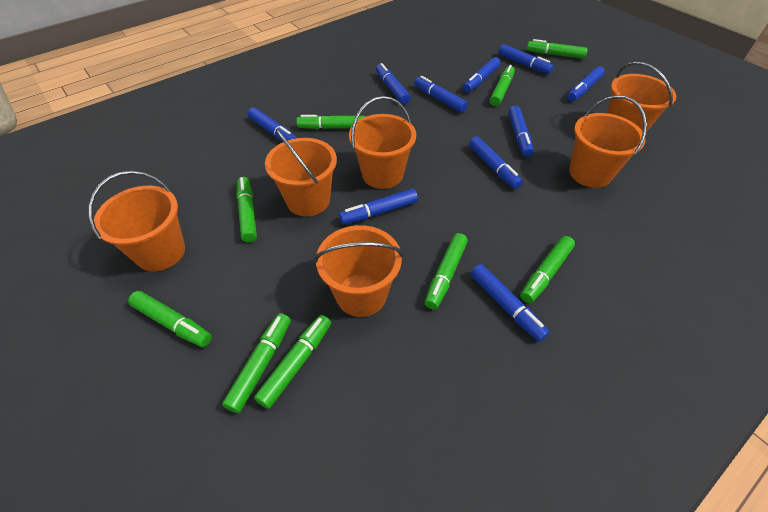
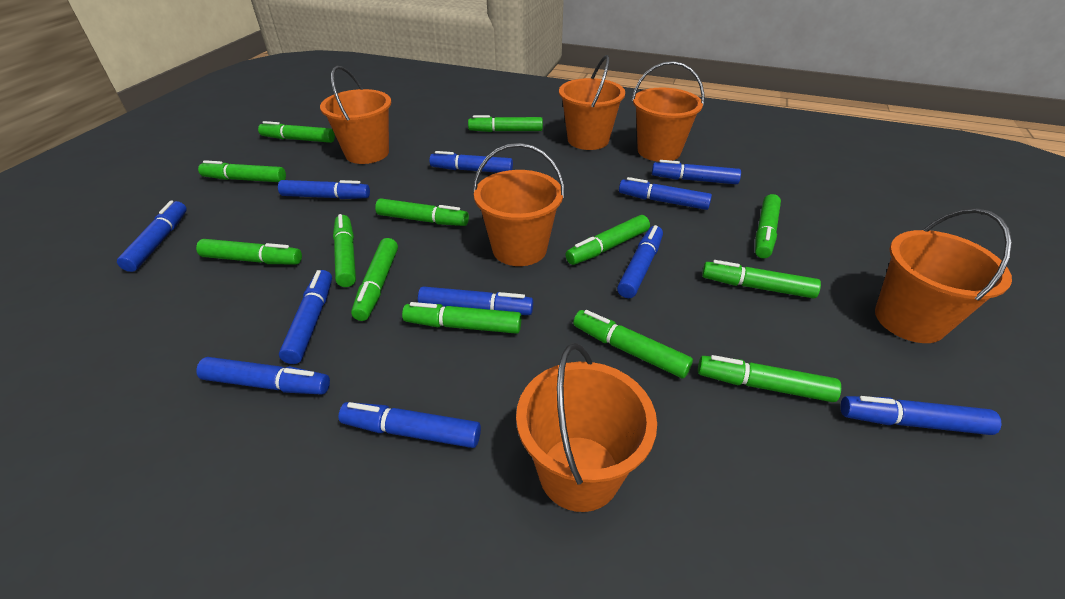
blue marker: 10 -> 11
green marker: 9 -> 13

